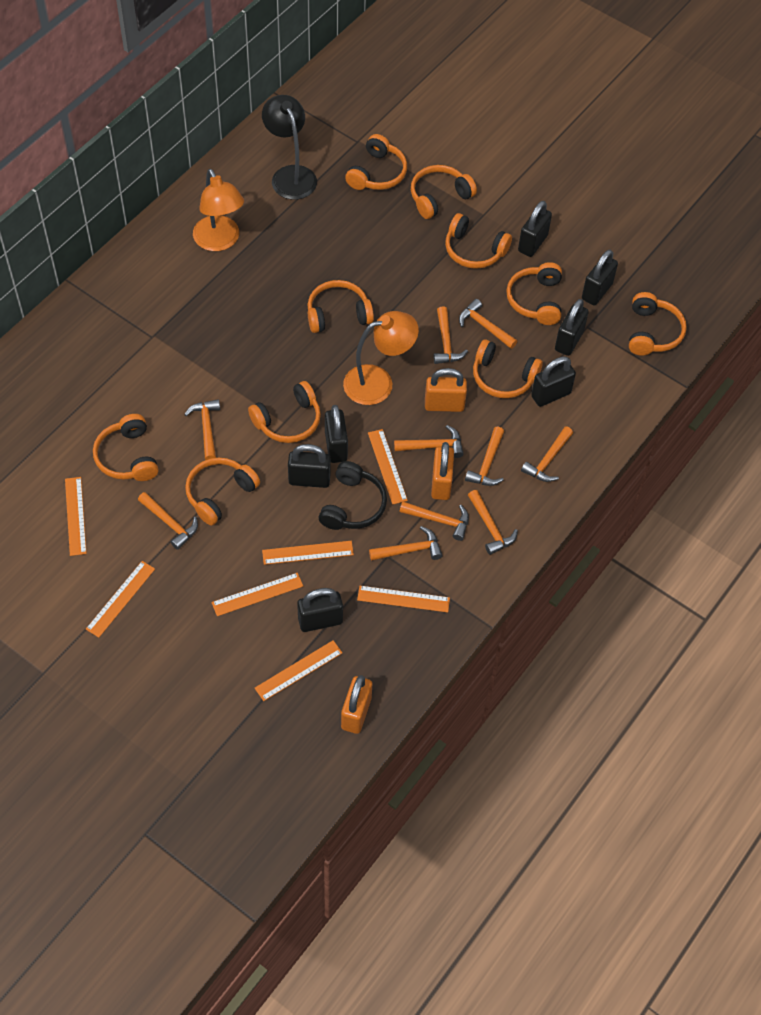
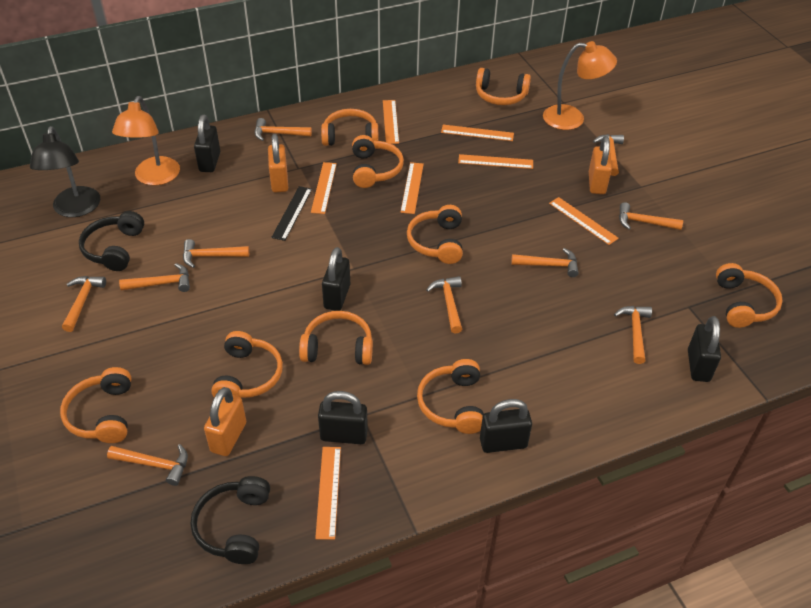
black headphones: 1 -> 2
black padlock: 7 -> 5
black ruler: 0 -> 1
orange headphones: 10 -> 9

